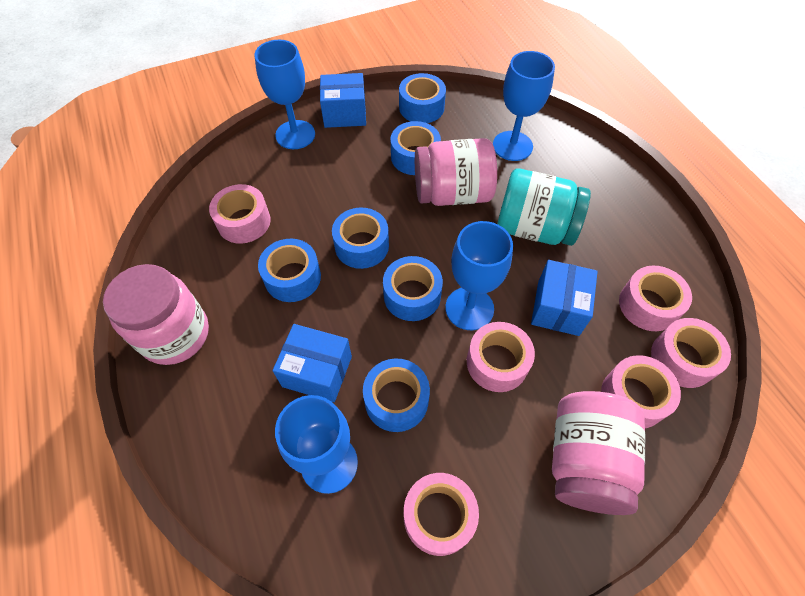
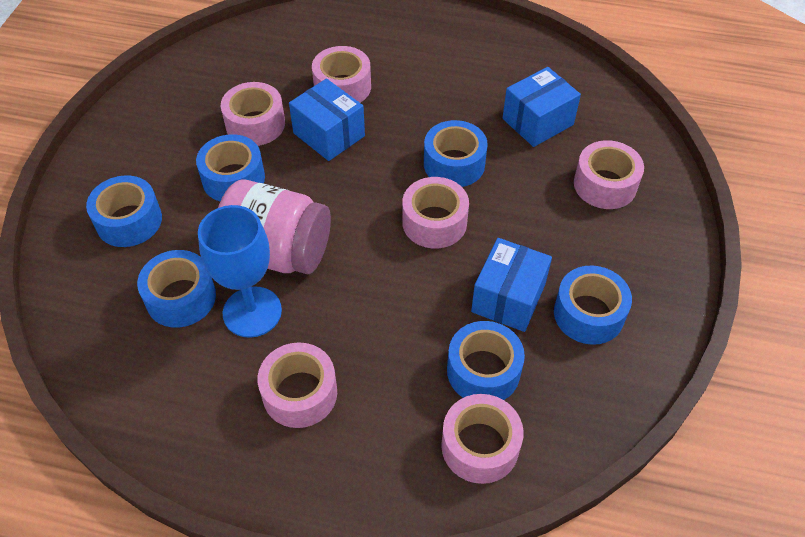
blue goblet: 4 -> 1
pink jar: 3 -> 1
turquoise jar: 1 -> 0

